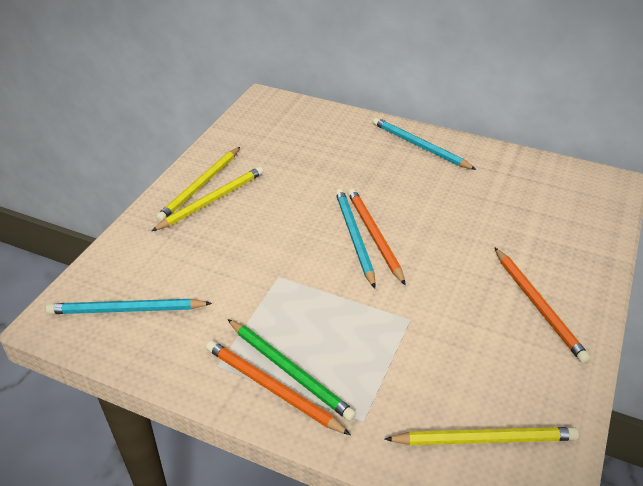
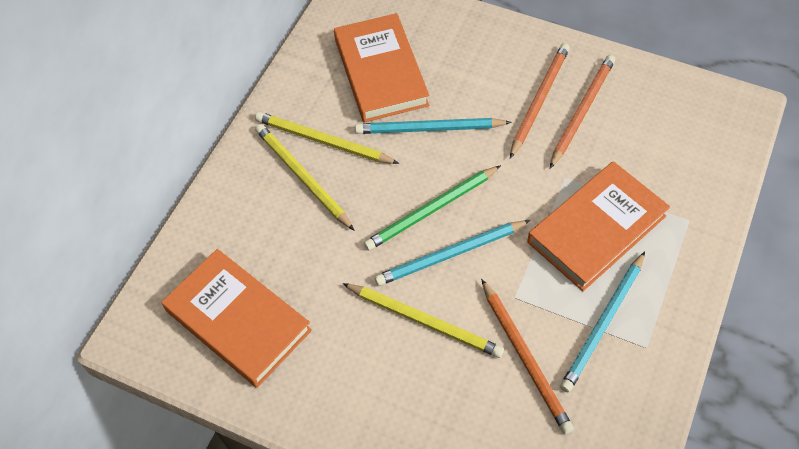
orange book: 0 -> 3

